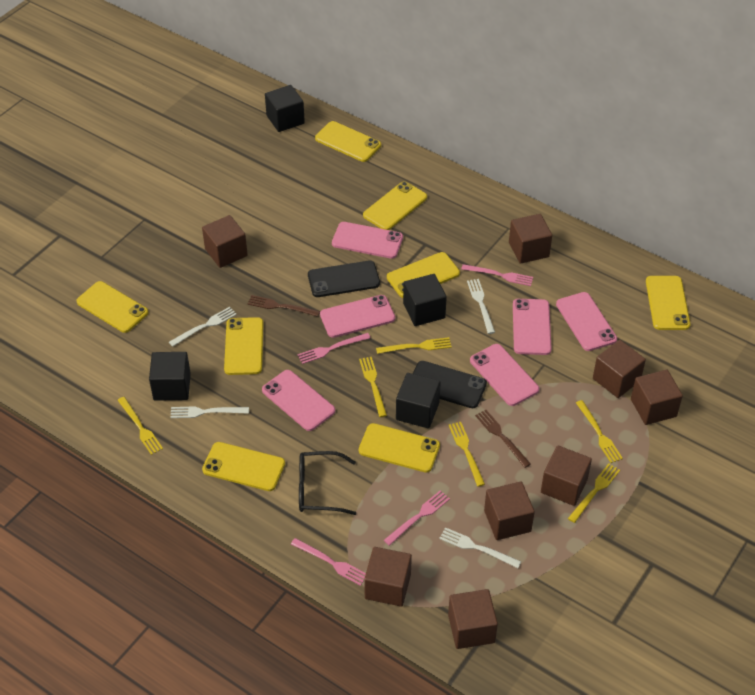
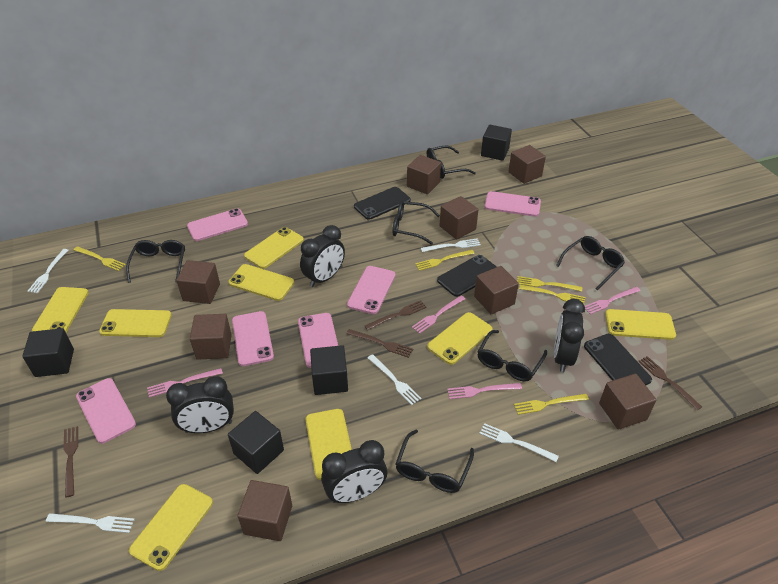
black clock: 0 -> 4
black glasses: 1 -> 6
black phone: 2 -> 3
brown fork: 2 -> 4
white fork: 4 -> 5
yellow fork: 6 -> 5

